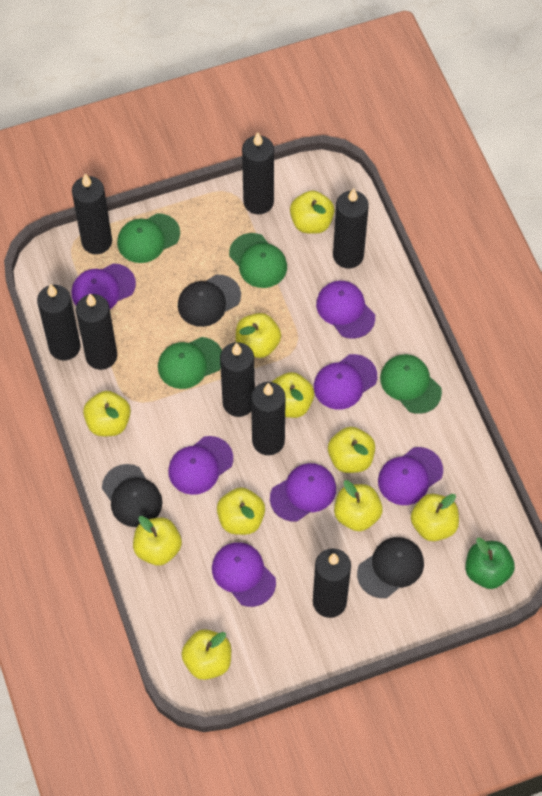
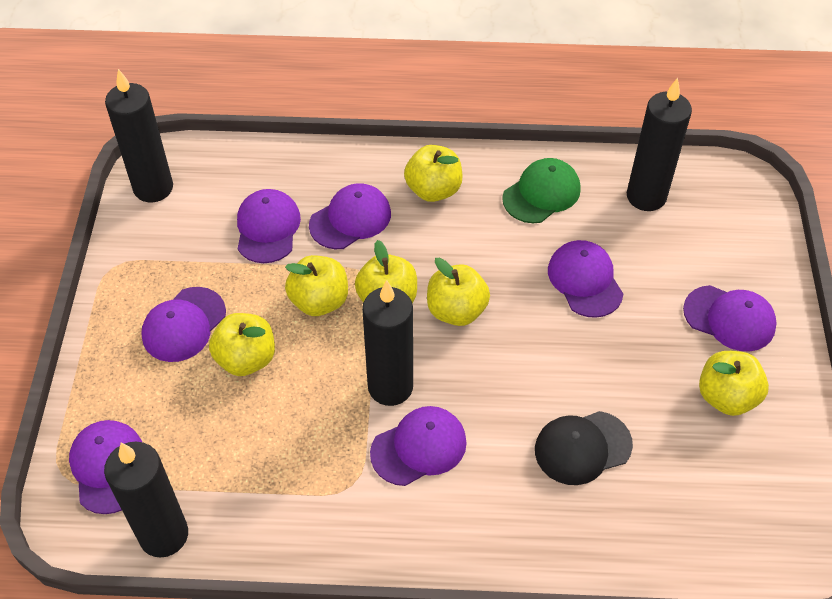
black candle: 8 -> 4
black cap: 3 -> 1
green apple: 1 -> 0
green cap: 4 -> 1
yellow apple: 10 -> 6

